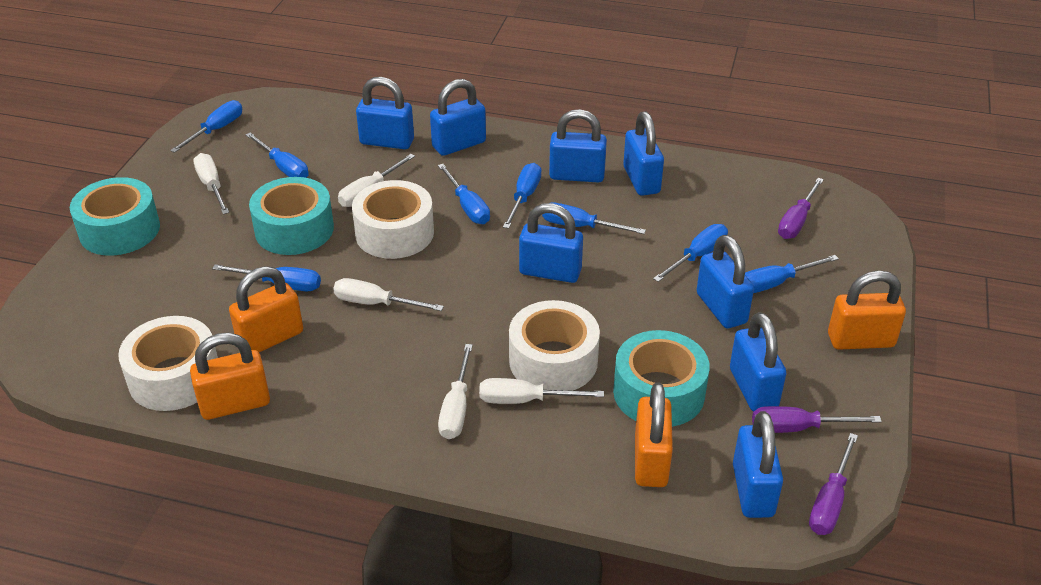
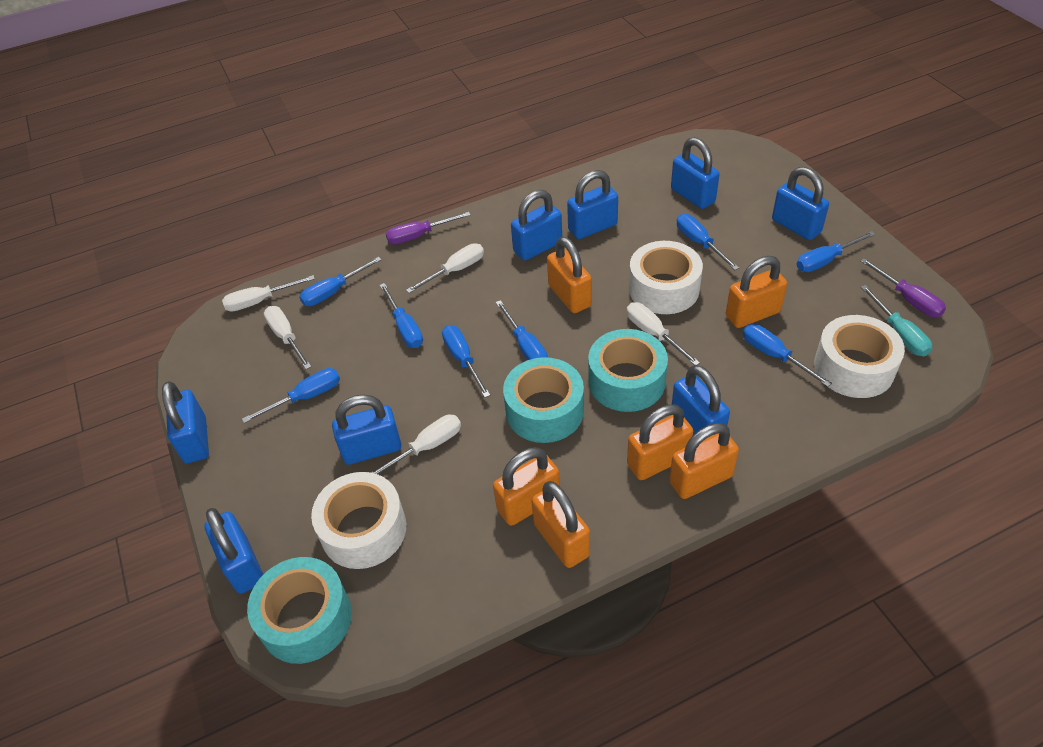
orange padlock: 4 -> 6
purple screwdriver: 3 -> 2
turquoise screwdriver: 0 -> 1

